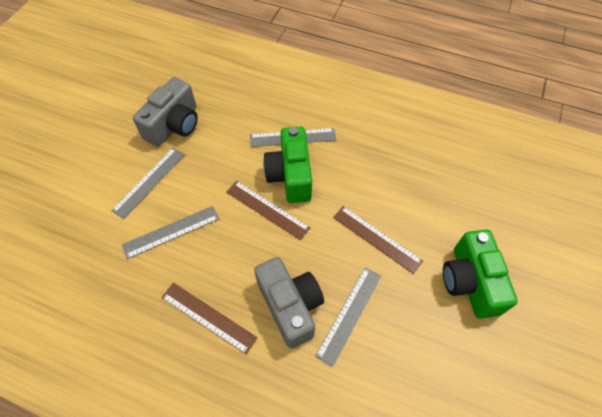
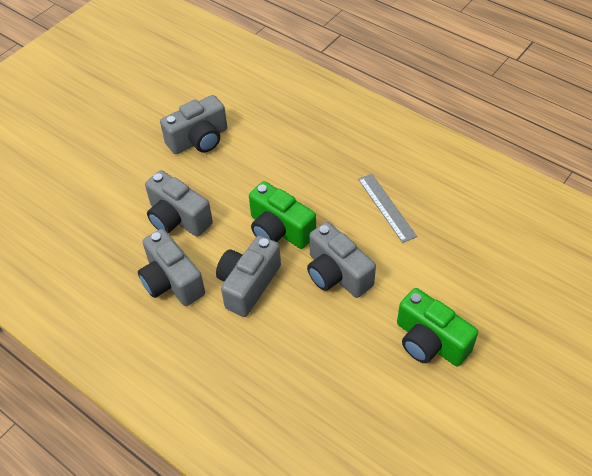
brown ruler: 3 -> 0
grey camera: 2 -> 5
grey ruler: 4 -> 1

